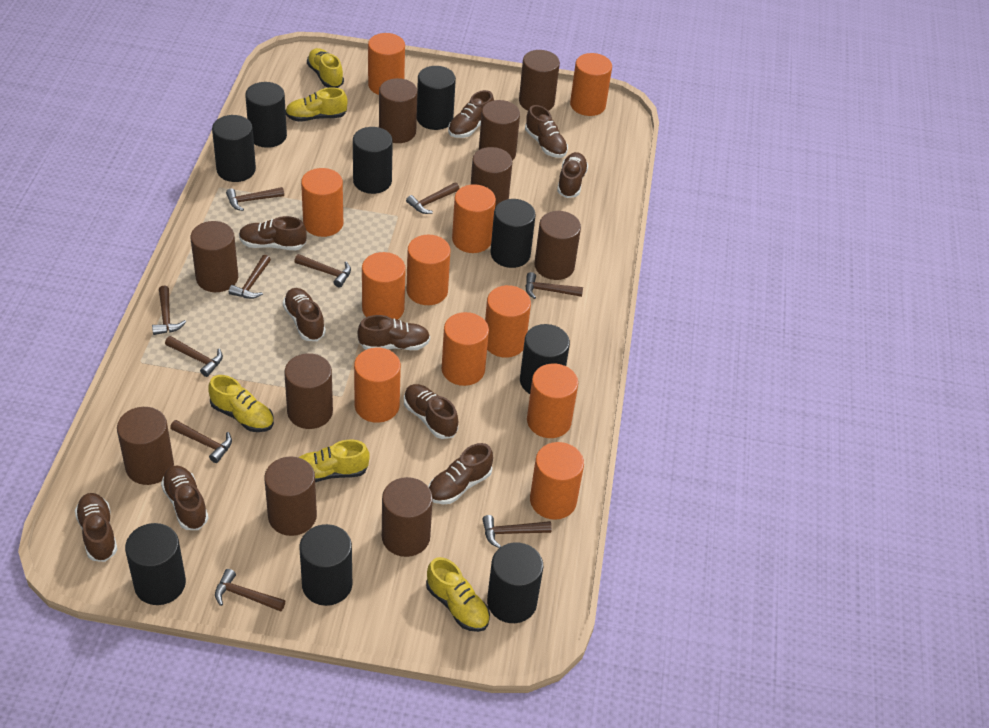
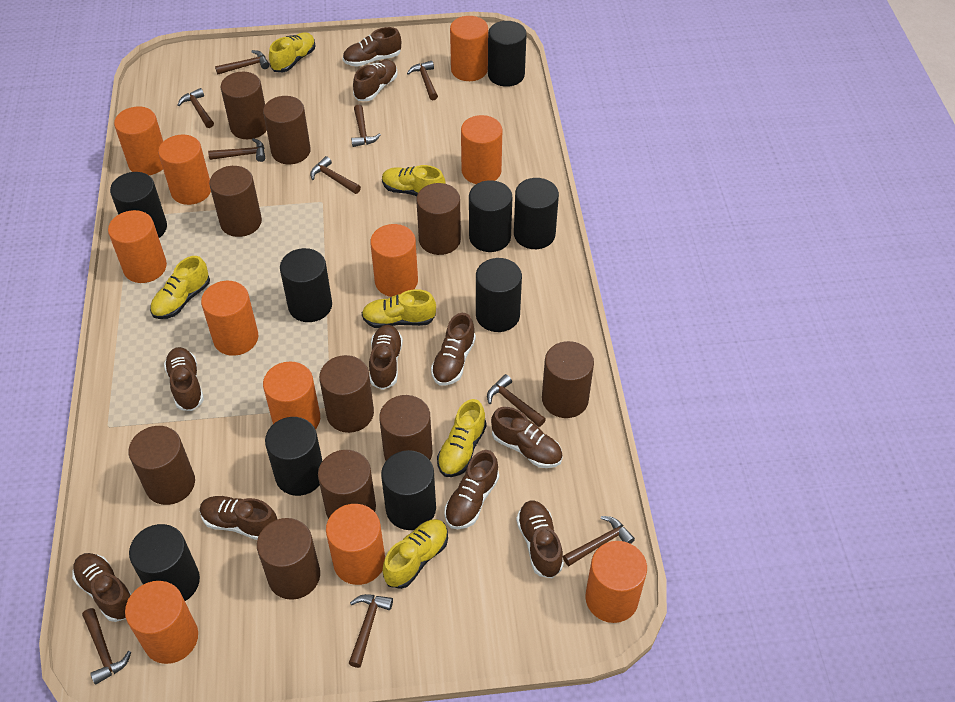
yellow shoe: 5 -> 6

